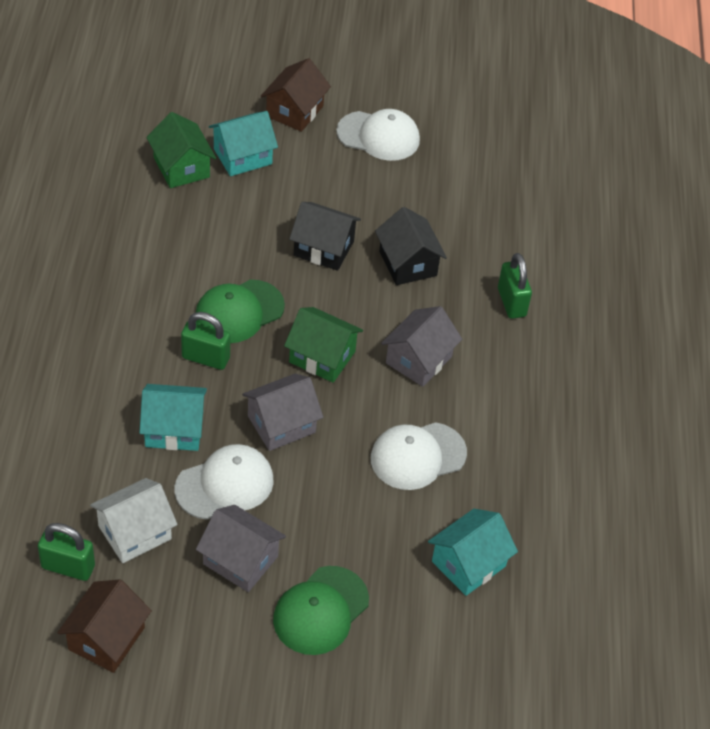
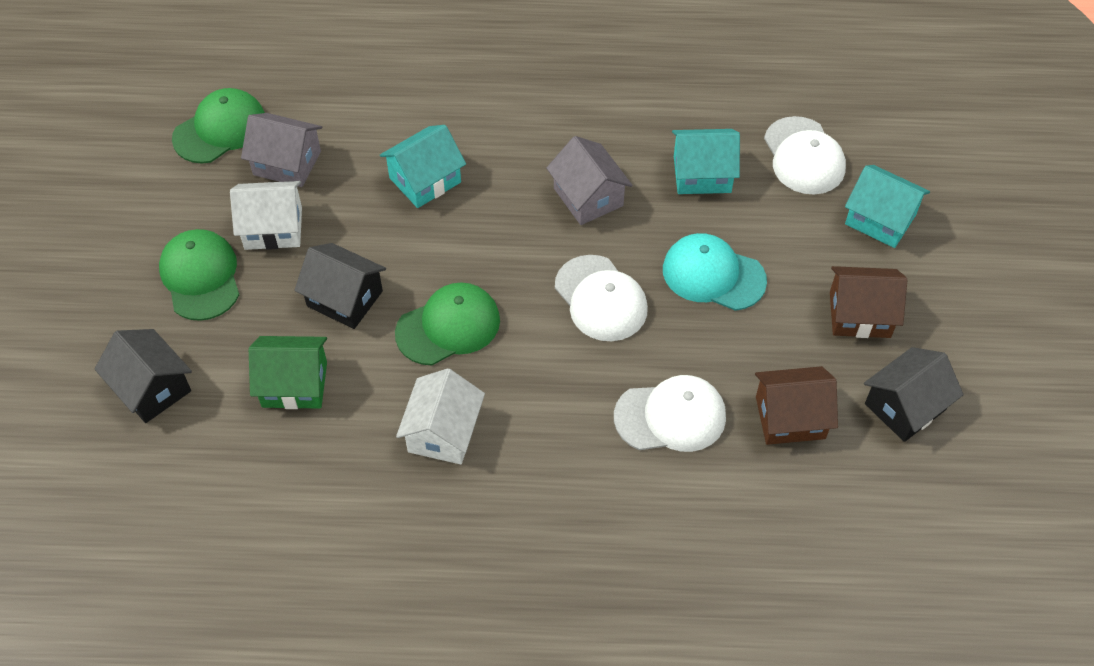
black house: 2 -> 3
green cap: 2 -> 3
green house: 2 -> 1
green padlock: 3 -> 0
grey house: 3 -> 2
turquoise cap: 0 -> 1
white house: 1 -> 2

